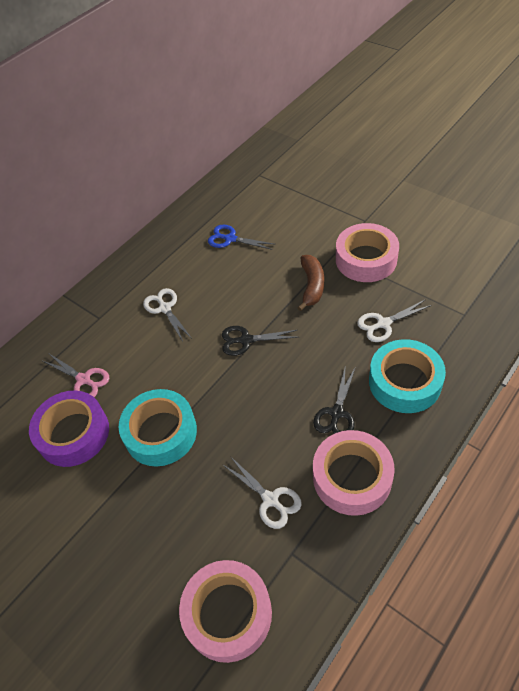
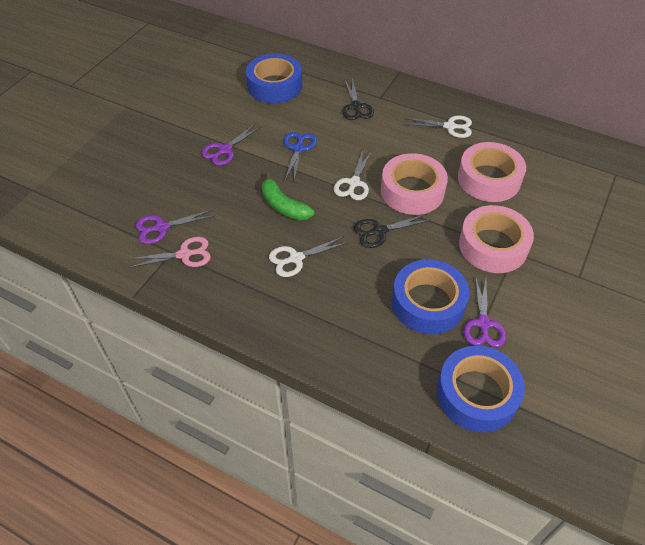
blue tape: 0 -> 3
brown banana: 1 -> 0
green banana: 0 -> 1
purple scissors: 0 -> 3
purple tape: 1 -> 0
turquoise tape: 2 -> 0

